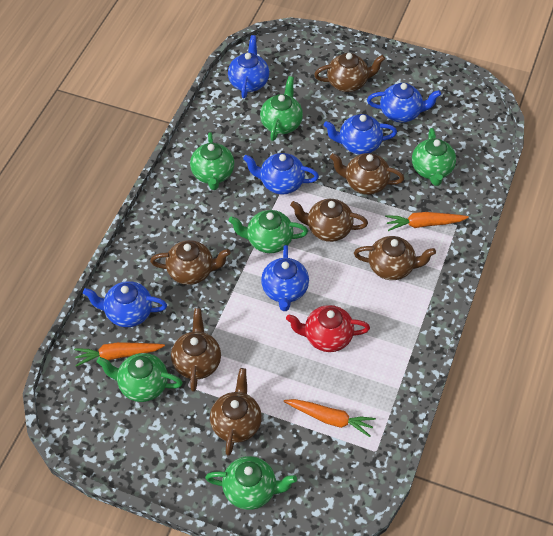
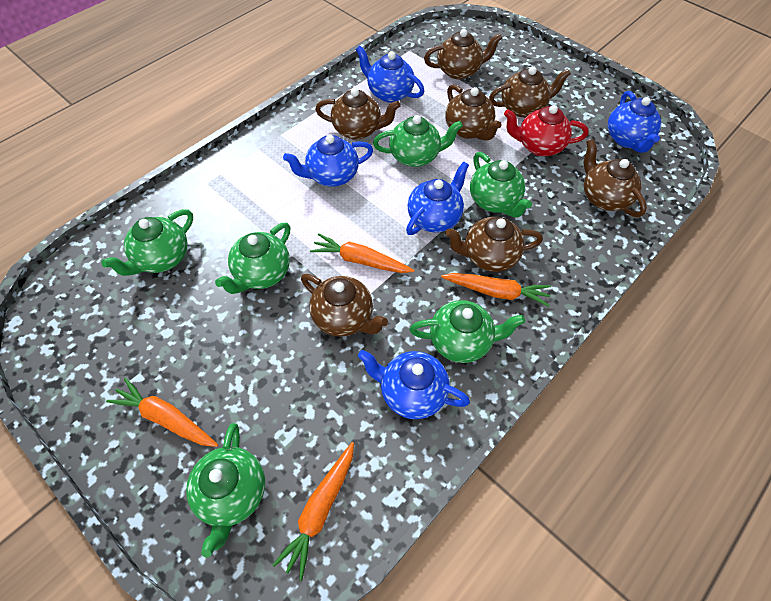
blue teapot: 6 -> 5
orange carrot: 3 -> 4

